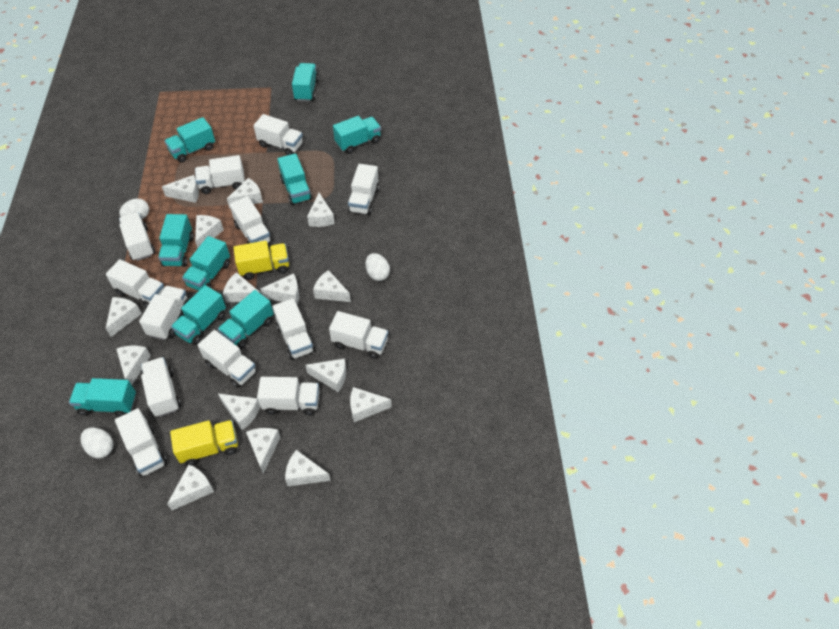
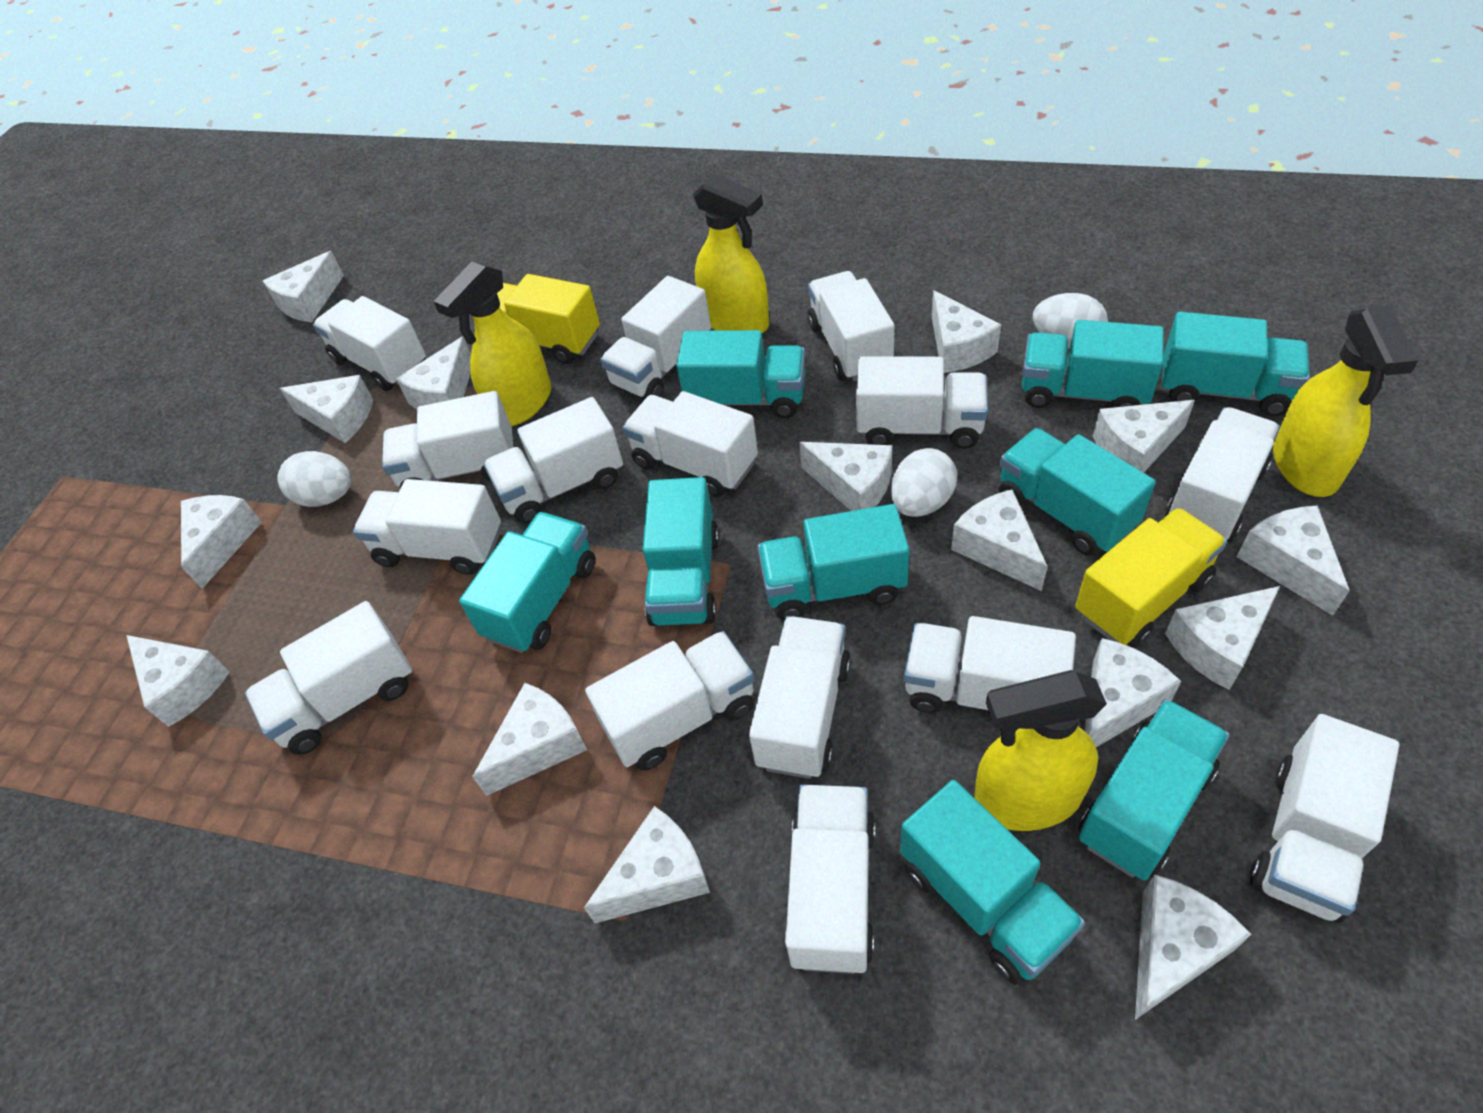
white truck: 13 -> 15
yellow spray bottle: 0 -> 4

